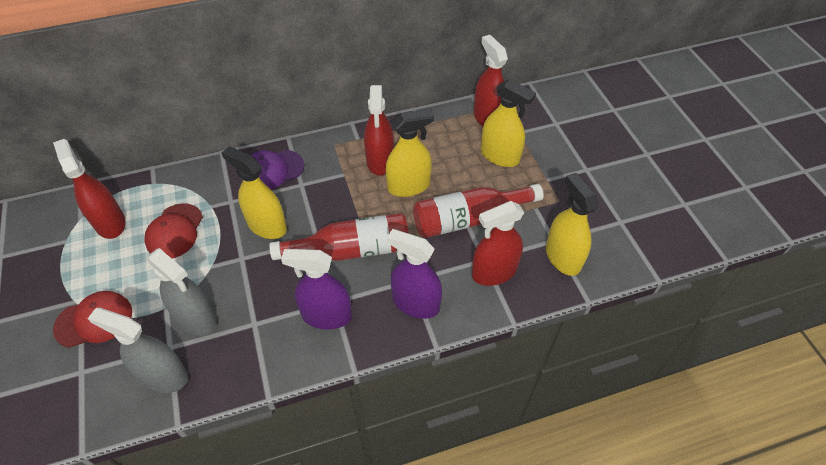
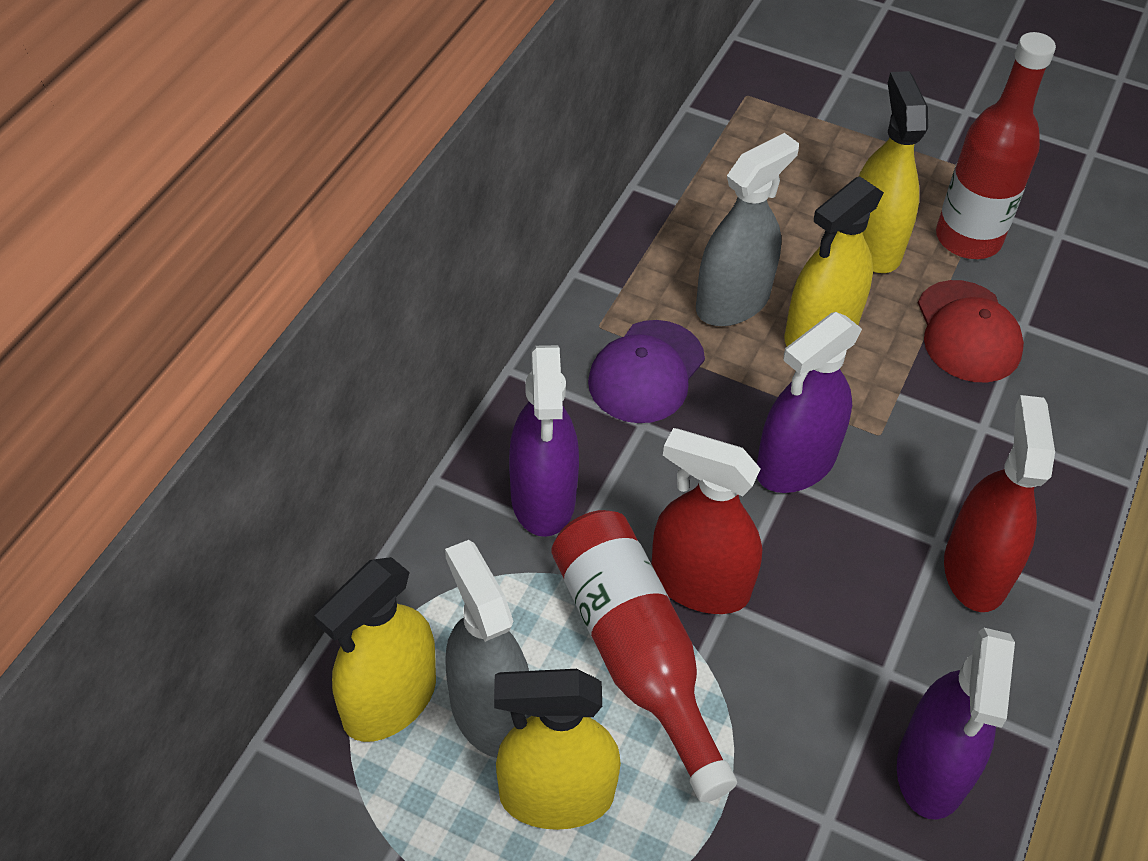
purple spray bottle: 2 -> 3
red cap: 2 -> 1
red spray bottle: 4 -> 2

